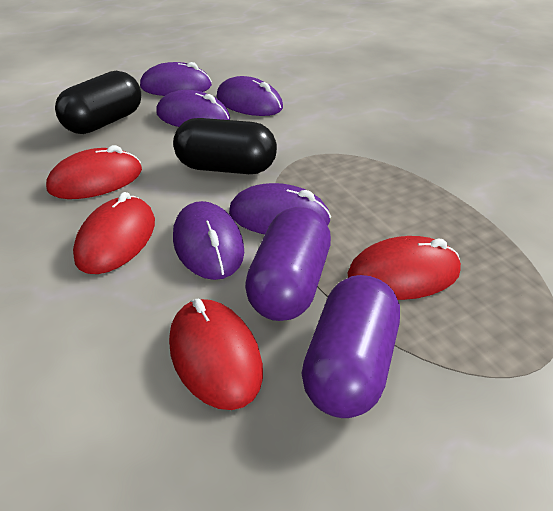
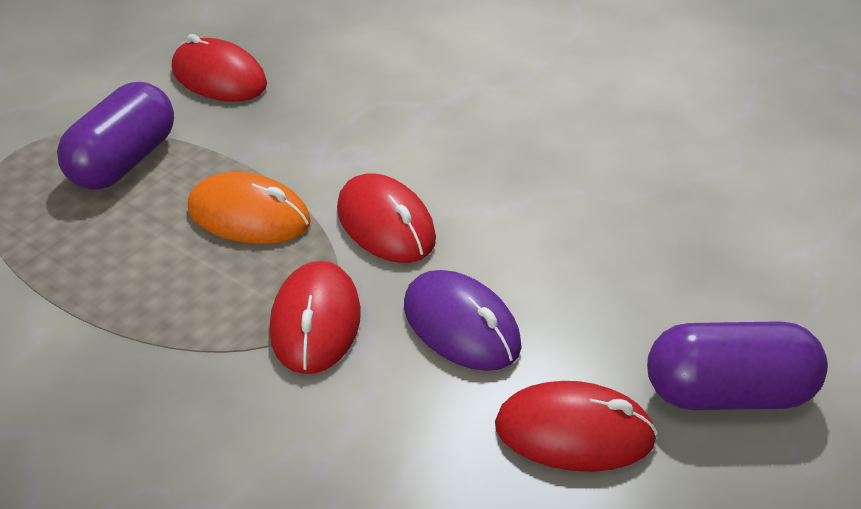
black capsule: 2 -> 0
orange mouse: 0 -> 1
purple mouse: 5 -> 1

